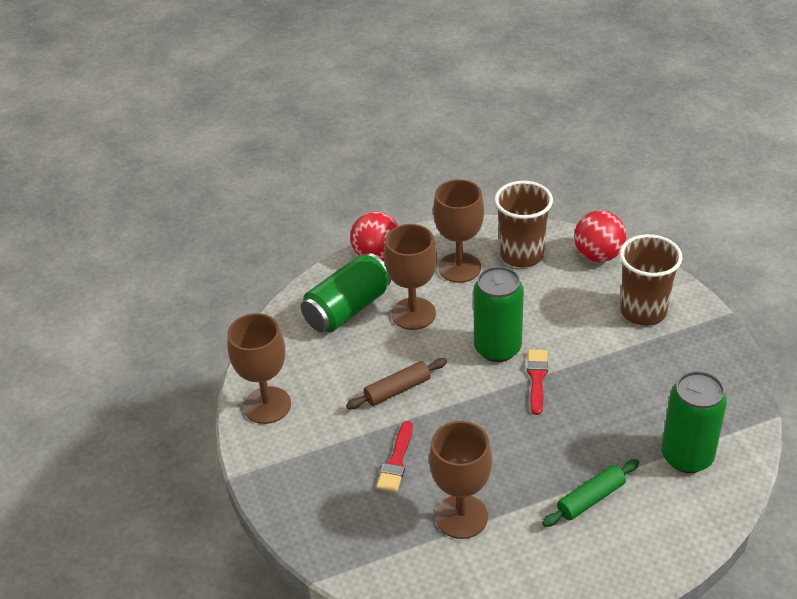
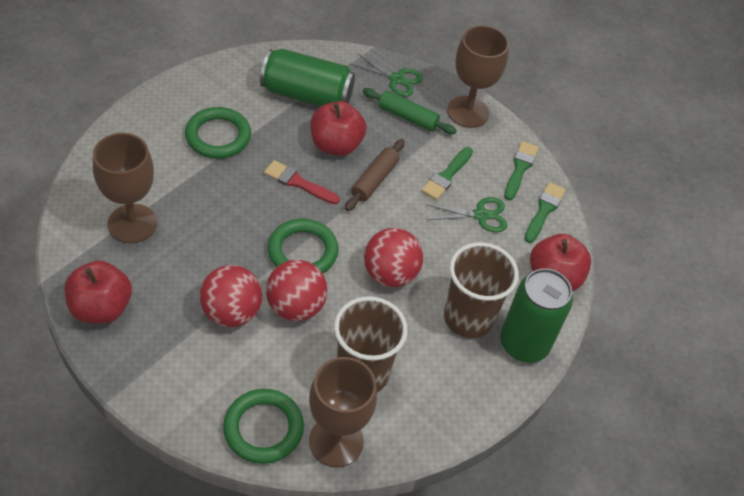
brown goblet: 4 -> 3
green brush: 0 -> 3
green can: 3 -> 2
green ring: 0 -> 3
green scissors: 0 -> 2
red apple: 0 -> 3
red ball: 2 -> 3
red brush: 2 -> 1

